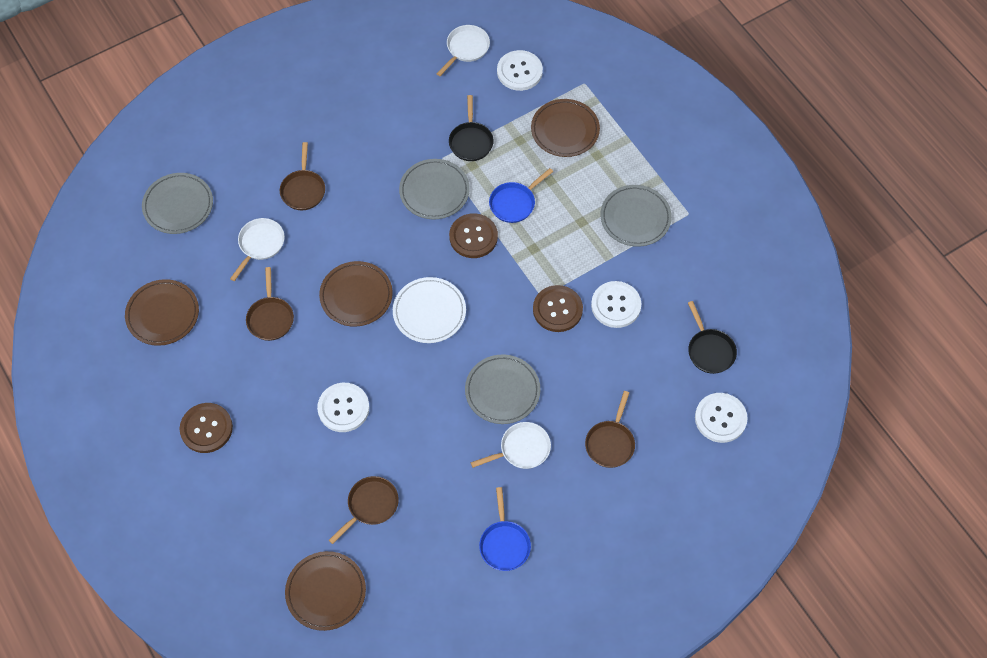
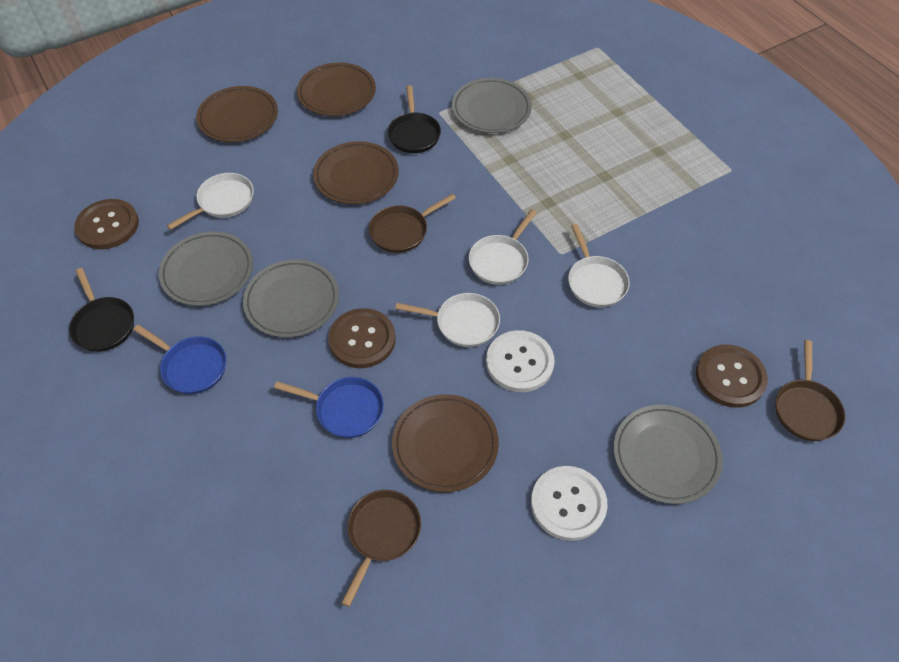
brown pan: 4 -> 3
white button: 4 -> 2
white pan: 3 -> 4
white plate: 1 -> 0

